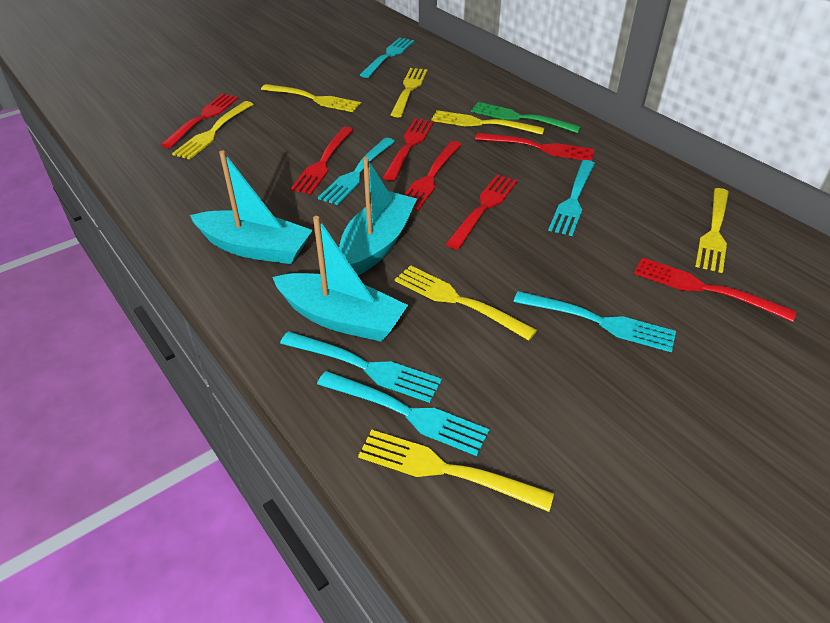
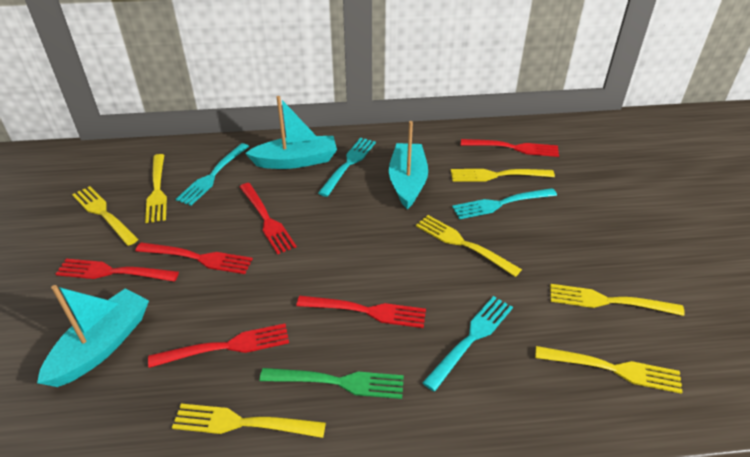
red fork: 7 -> 6
turquoise fork: 6 -> 4

